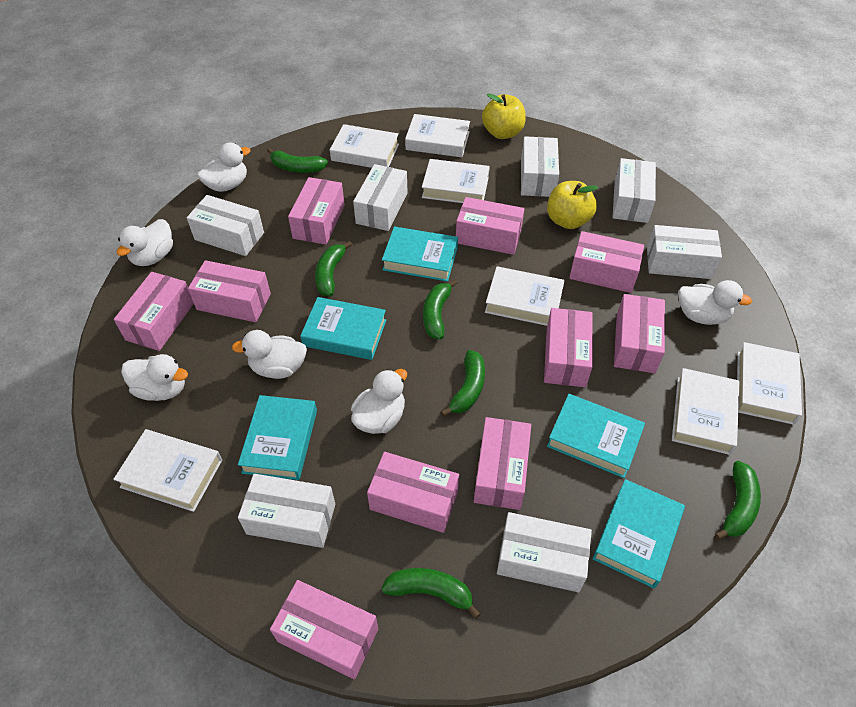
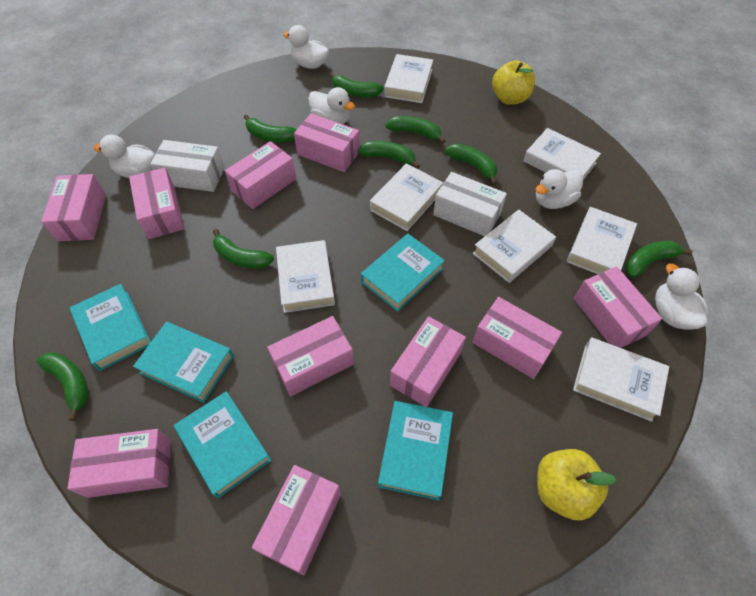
green banana: 6 -> 8
white box: 7 -> 2
white duck: 6 -> 5

